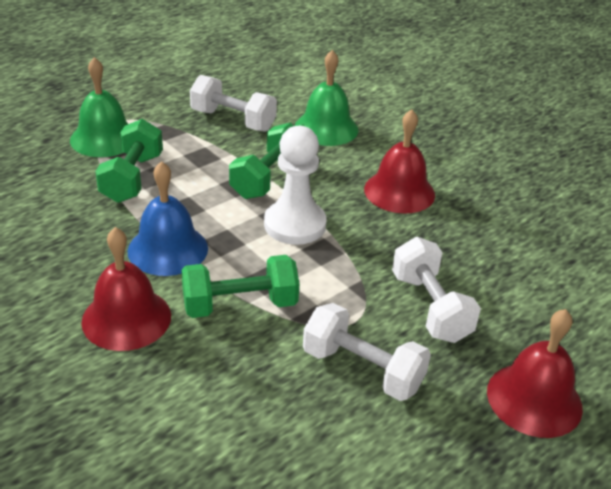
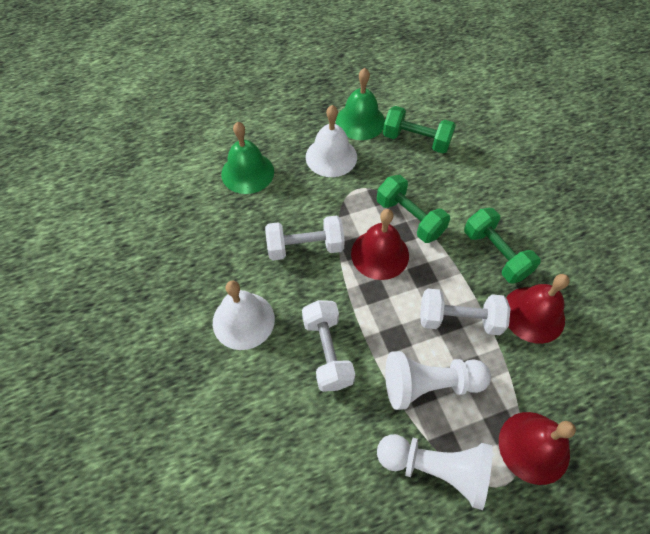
blue bell: 1 -> 0
white bell: 0 -> 2
white pawn: 1 -> 2

